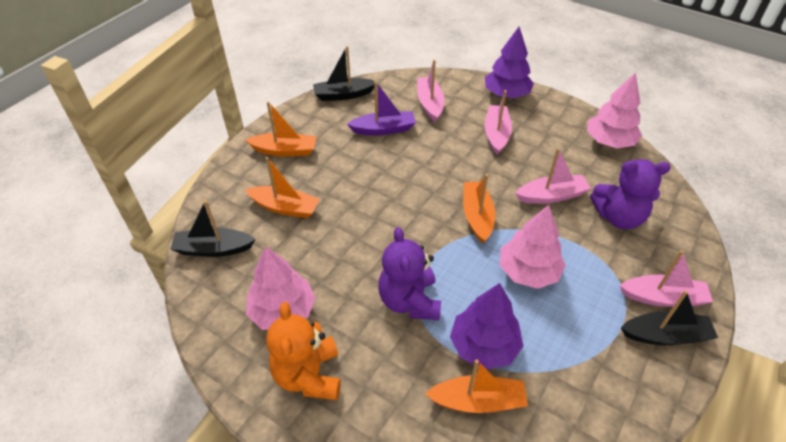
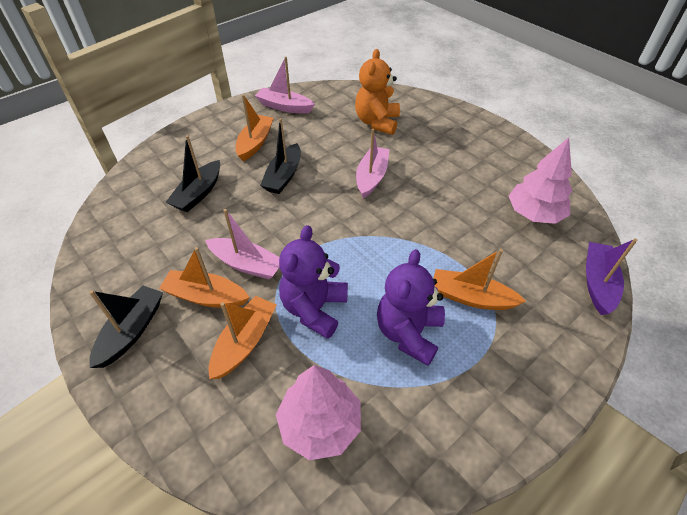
pink boat: 4 -> 3
pink tree: 3 -> 2
purple tree: 2 -> 0

